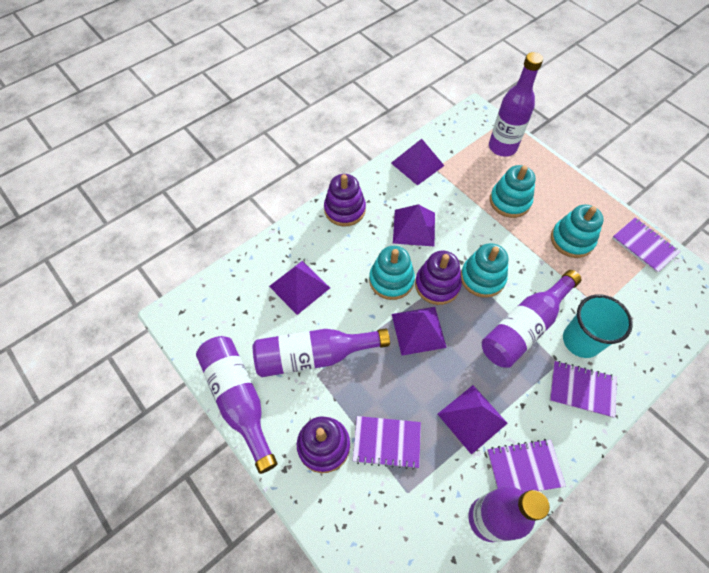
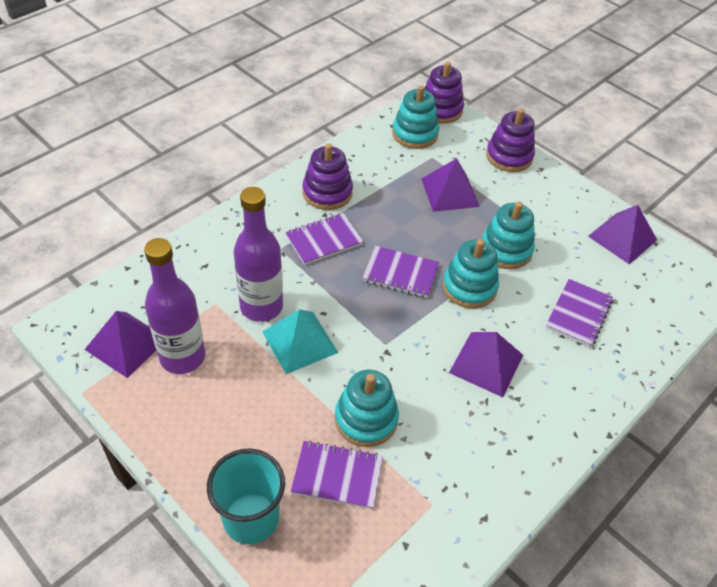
purple bottle: 5 -> 2
purple pyramid: 5 -> 4
turquoise pyramid: 0 -> 1

